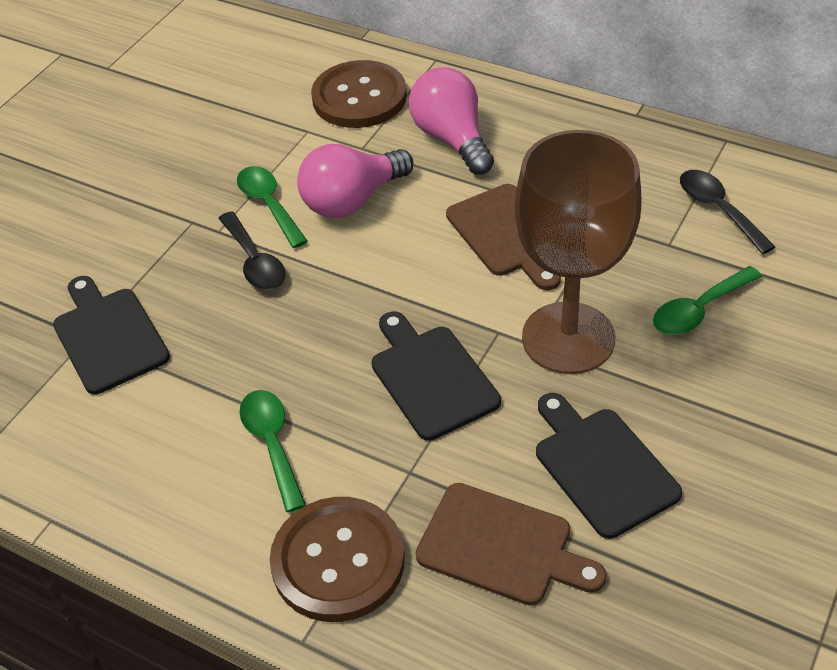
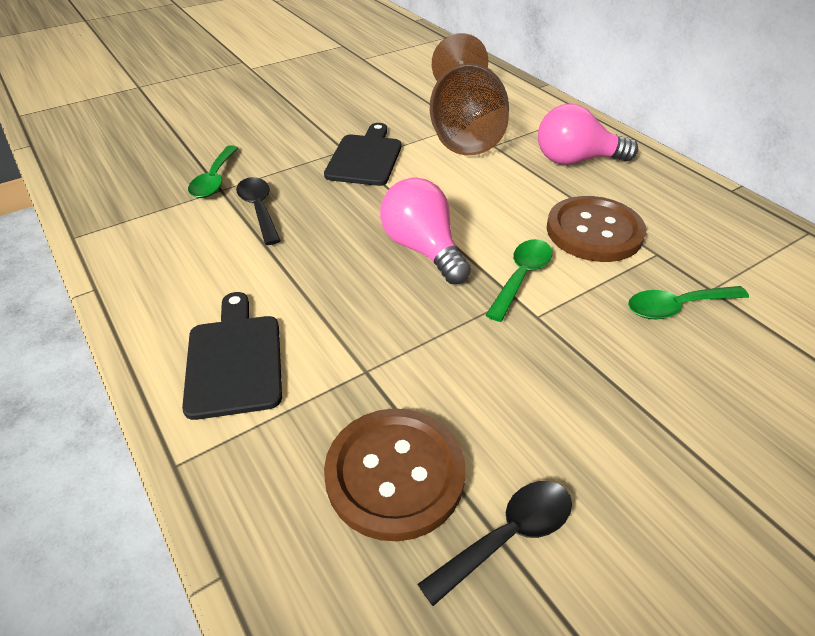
black cutting board: 3 -> 2
brown cutting board: 2 -> 0

